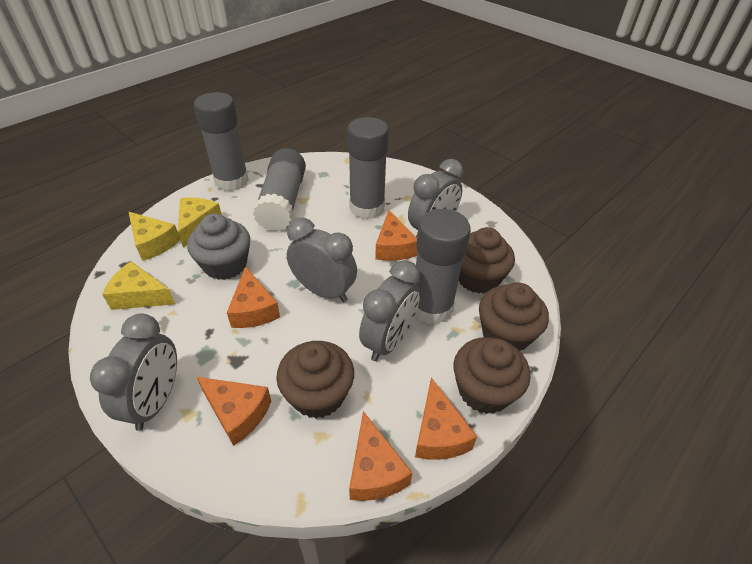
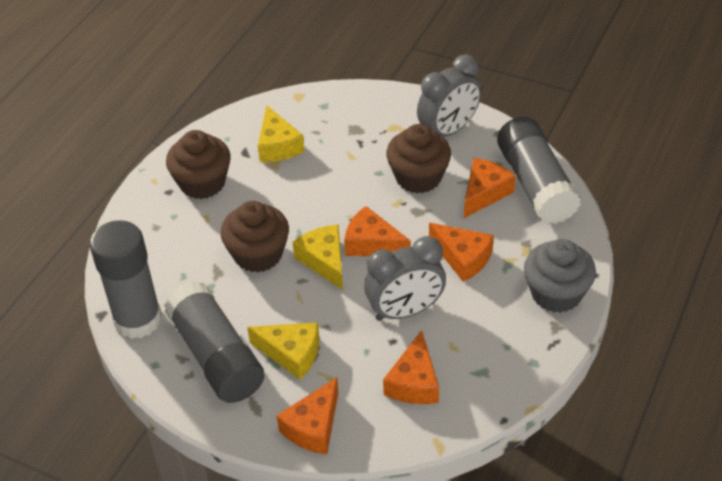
brown cupcake: 4 -> 3
grey clock: 4 -> 2
grey glue stick: 4 -> 3

